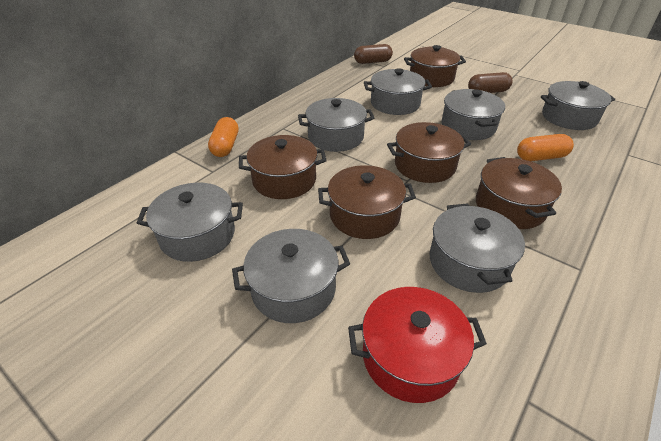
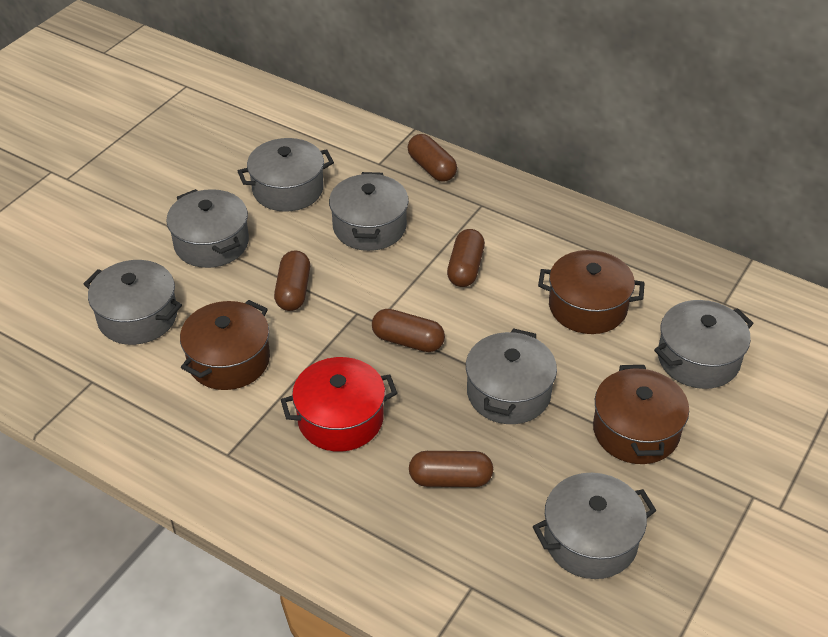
brown capsule: 2 -> 5
brown pot: 5 -> 3
orange capsule: 2 -> 0

